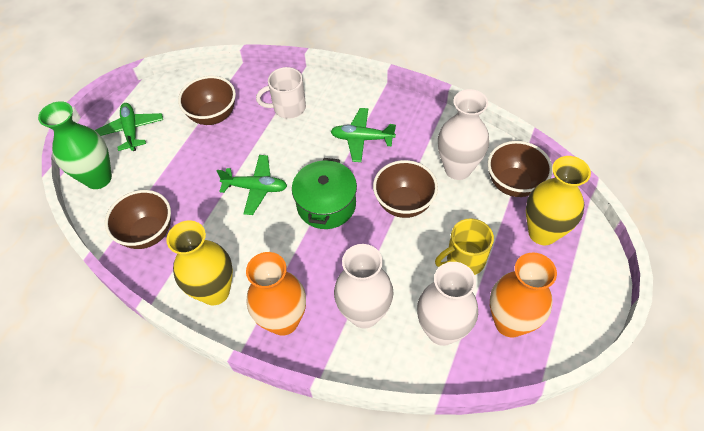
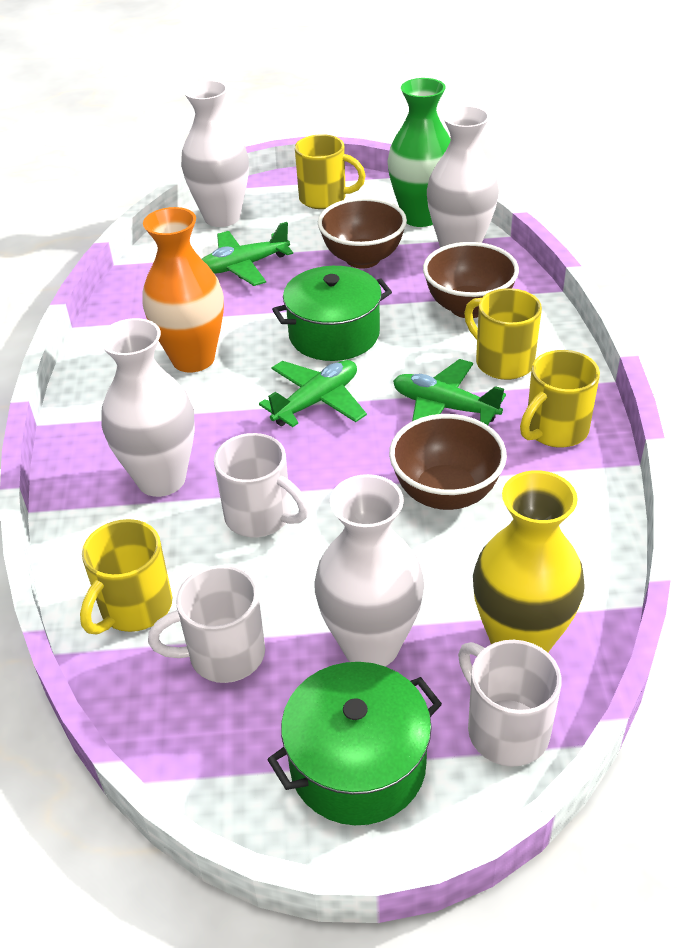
brown bowl: 4 -> 3
green pot: 1 -> 2
orange vase: 2 -> 1
white mug: 1 -> 3
white vase: 3 -> 4
yellow mug: 1 -> 4
yellow vase: 2 -> 1

